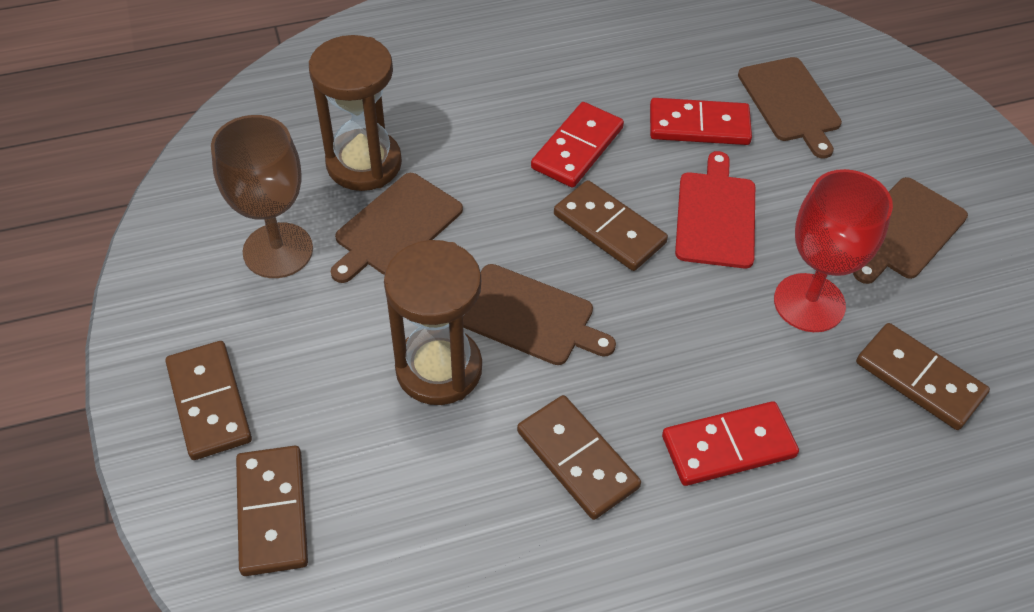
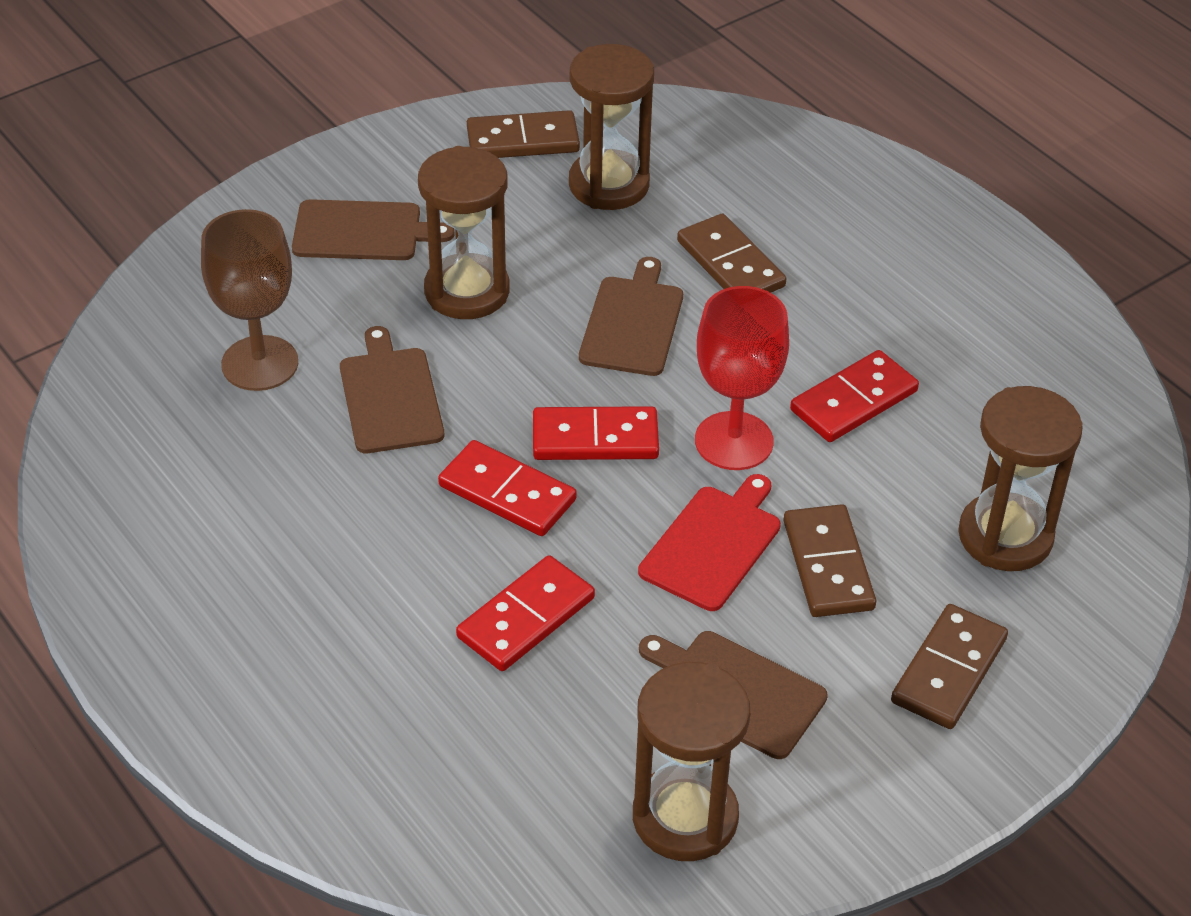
brown domino: 5 -> 4
brown hourglass: 2 -> 4
red domino: 3 -> 4

